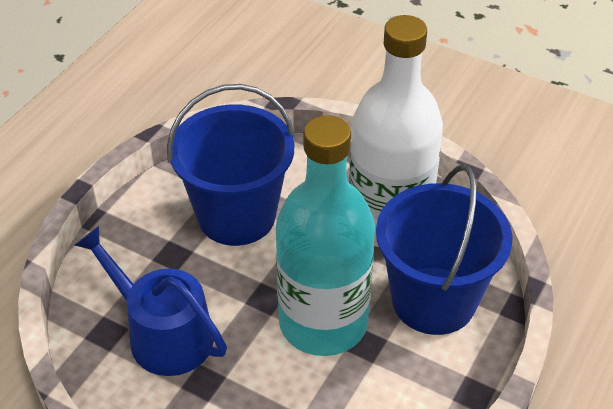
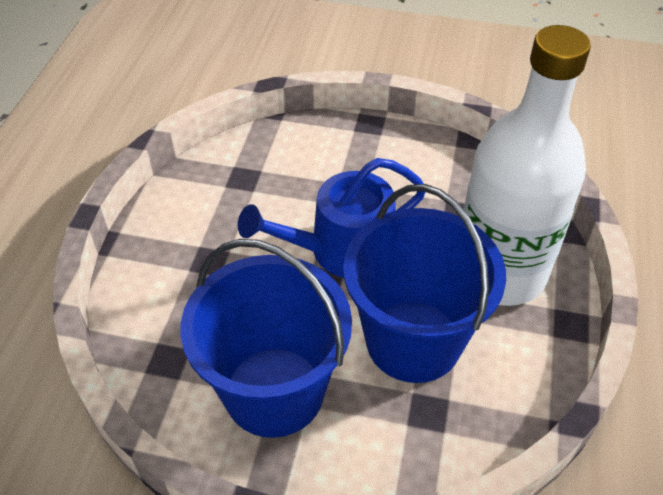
turquoise bottle: 1 -> 0

